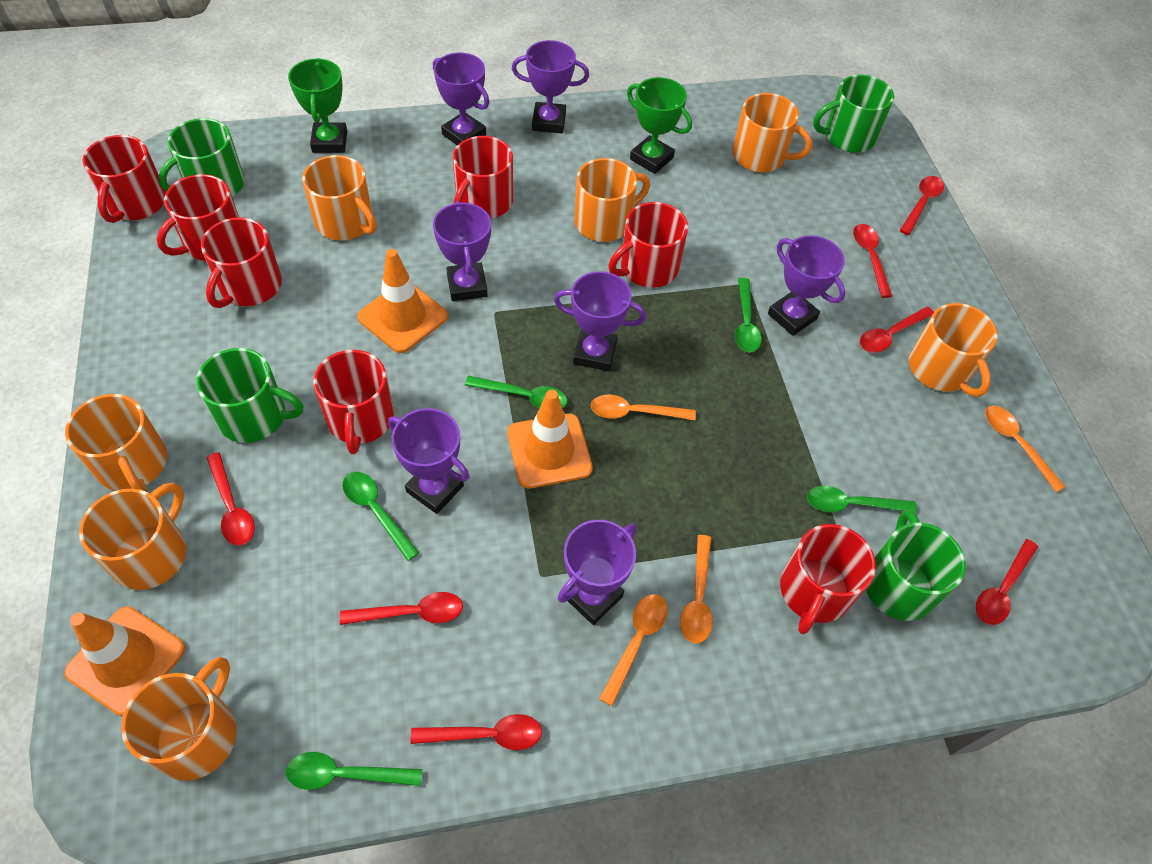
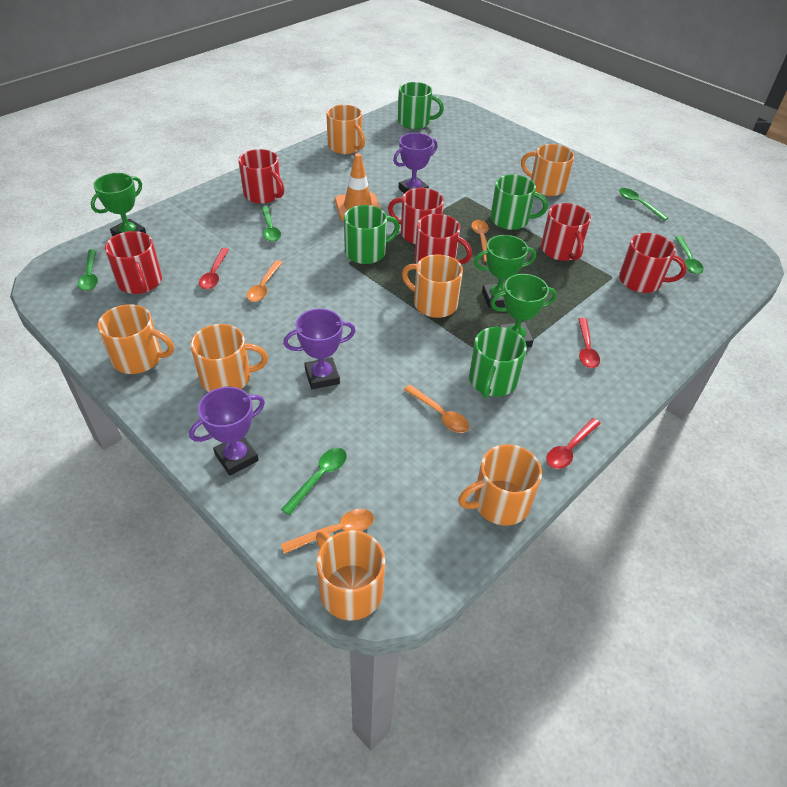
green trophy: 2 -> 3
orange traffic cone: 3 -> 1
purple trophy: 7 -> 3
red mug: 7 -> 6
red spoon: 7 -> 3

